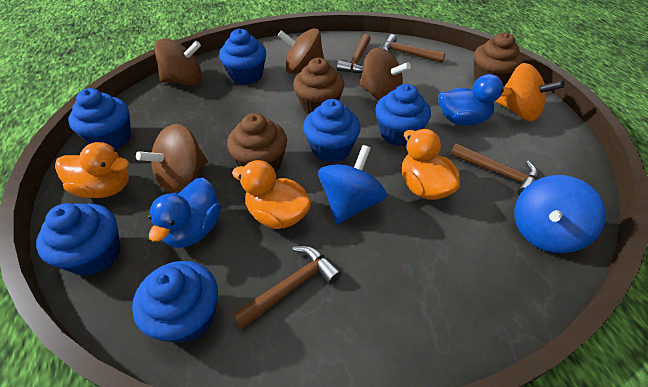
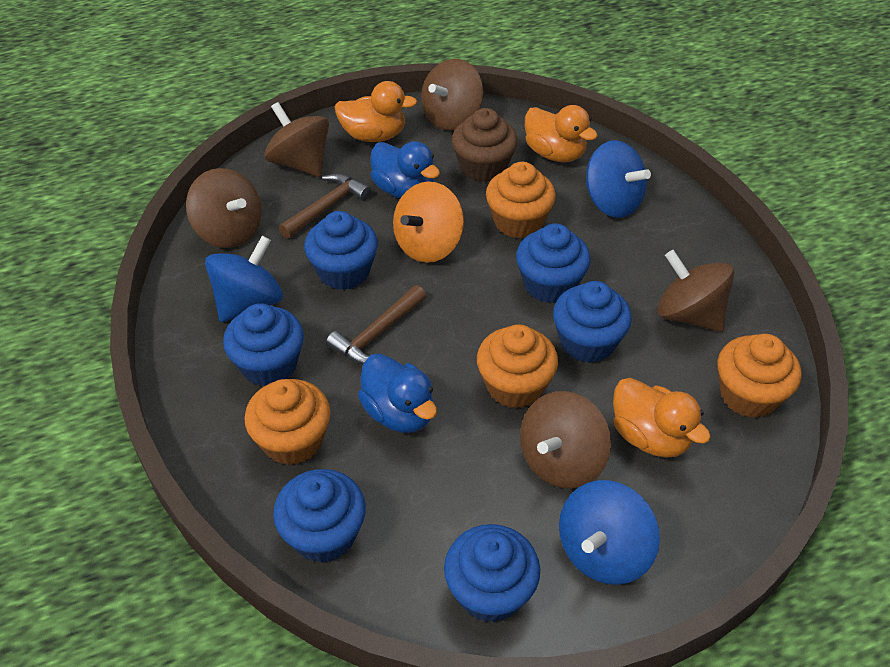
blue spinning top: 2 -> 3
brown cupcake: 3 -> 1
brown hammer: 4 -> 2
brown spinning top: 4 -> 5
orange cupcake: 0 -> 4

